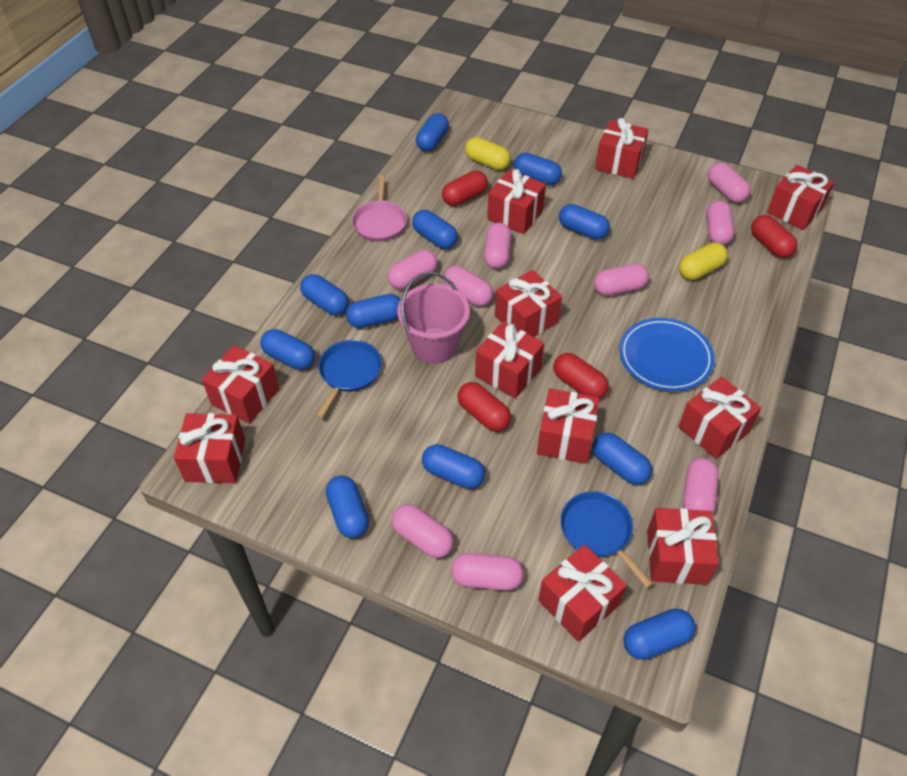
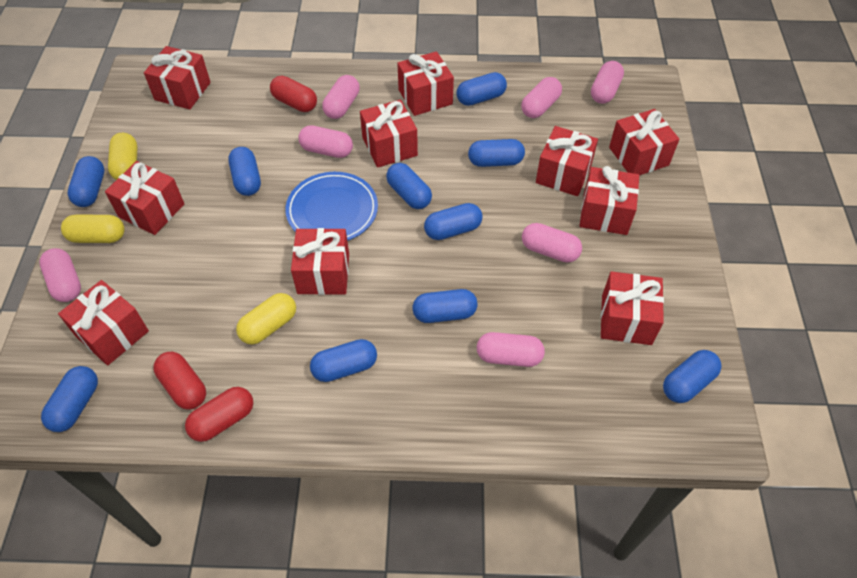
blue capsule: 11 -> 10
blue pan: 2 -> 0
pink bucket: 1 -> 0
pink capsule: 9 -> 7
pink pan: 1 -> 0
red capsule: 4 -> 3
red gift: 11 -> 10
yellow capsule: 2 -> 3

